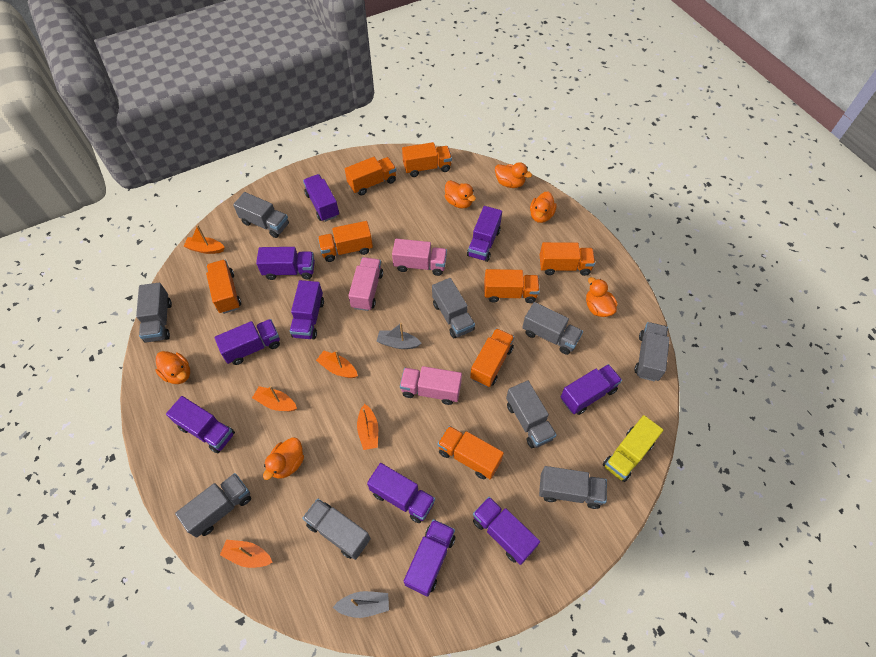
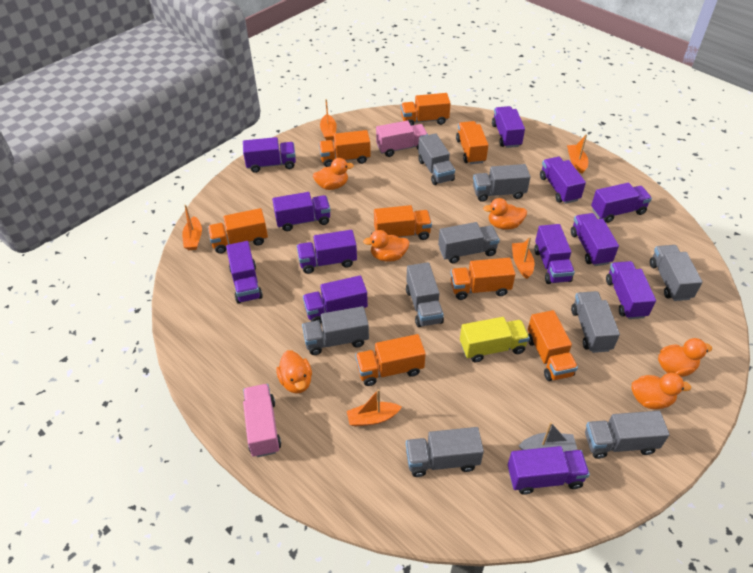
grey boat: 2 -> 1
pink truck: 3 -> 2
purple truck: 10 -> 12

